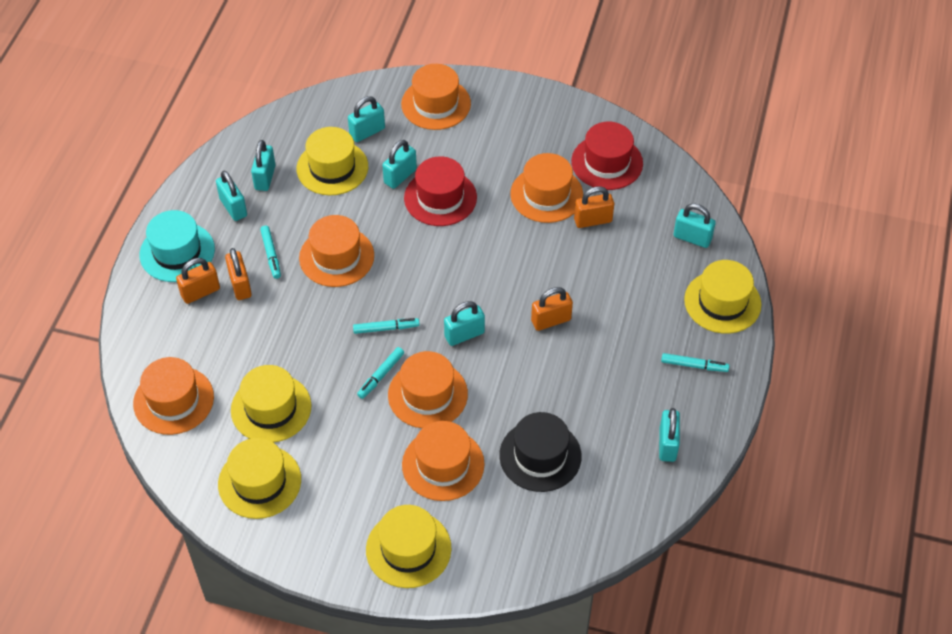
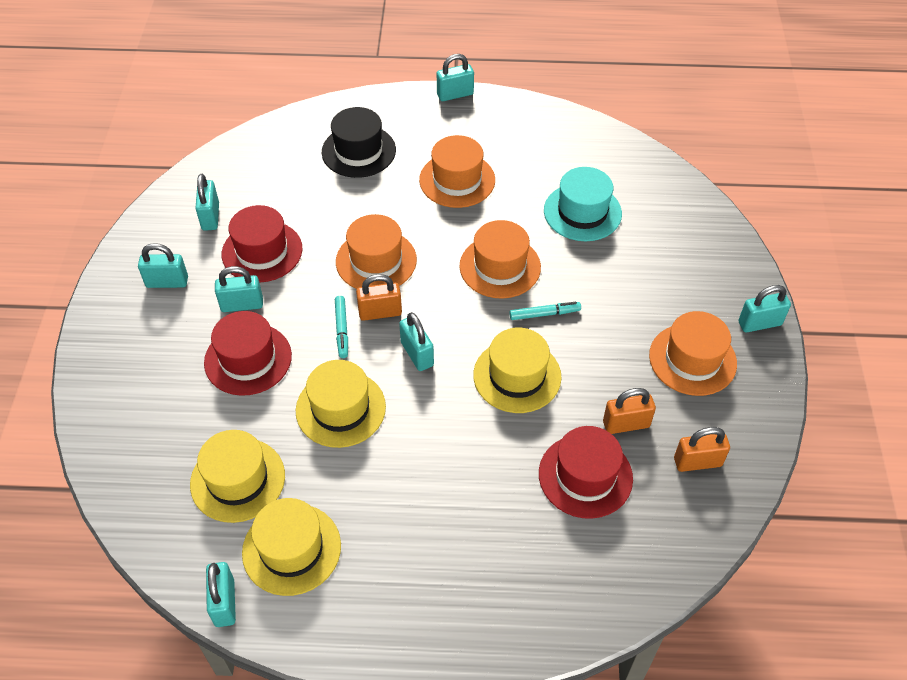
orange hat: 6 -> 4
orange padlock: 4 -> 3
red hat: 2 -> 3
turquoise marker: 4 -> 2
yellow hat: 5 -> 4

